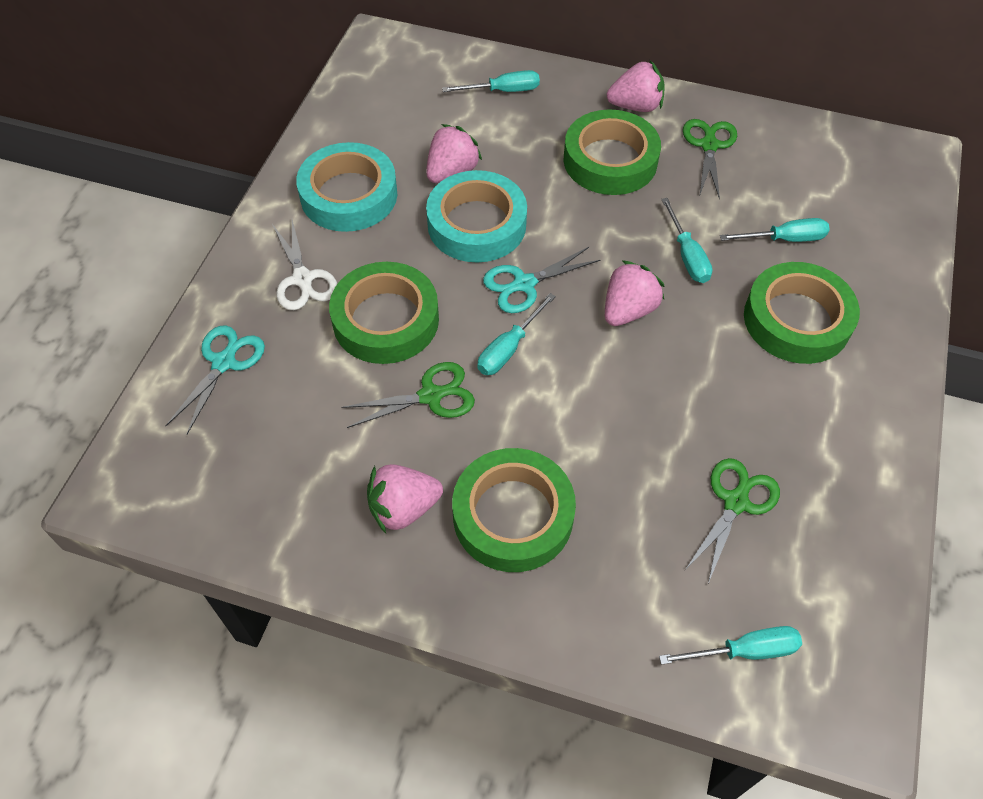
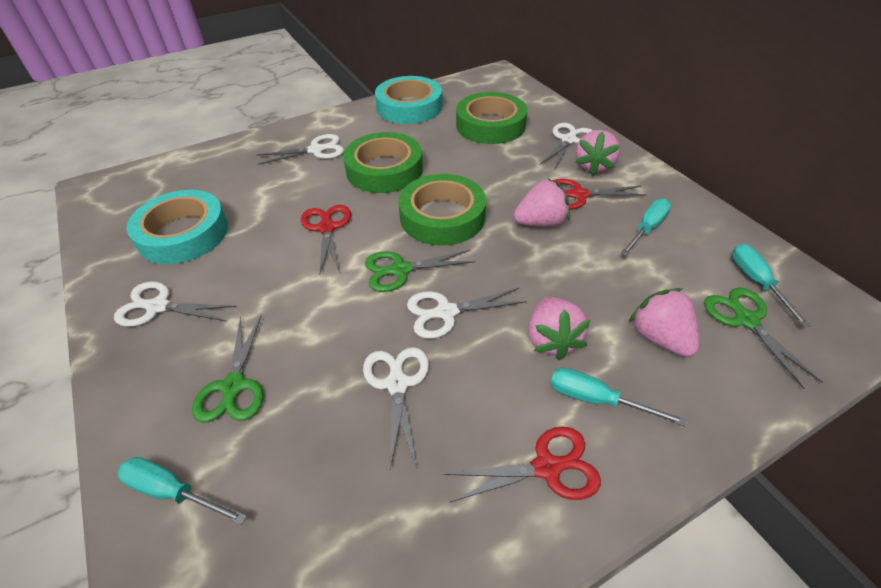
green tape: 4 -> 3
red scissors: 0 -> 3
turquoise scissors: 2 -> 0
turquoise screwdriver: 5 -> 4
white scissors: 1 -> 5

